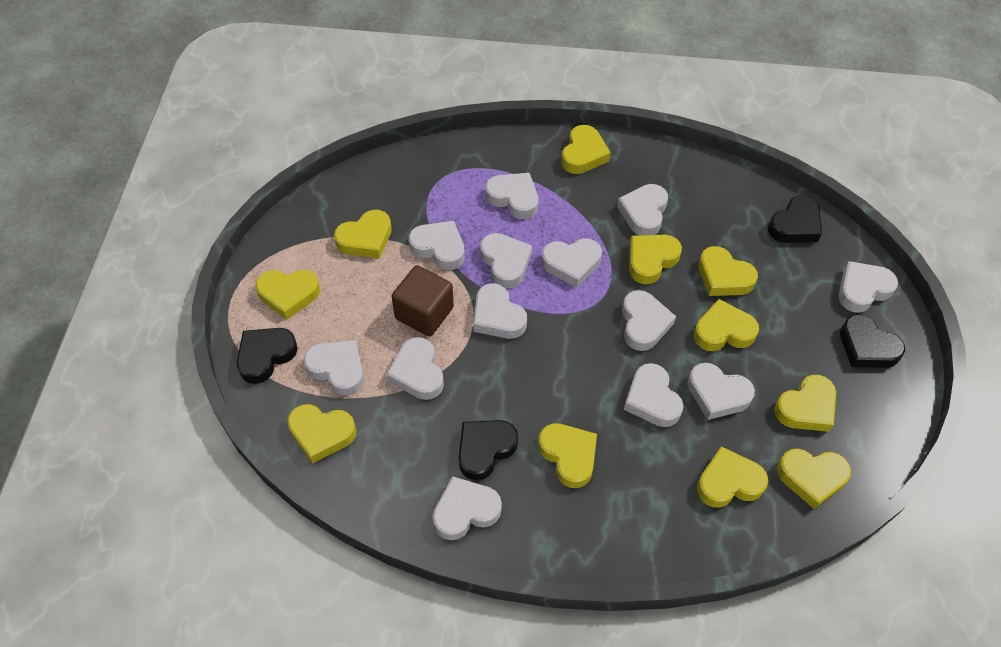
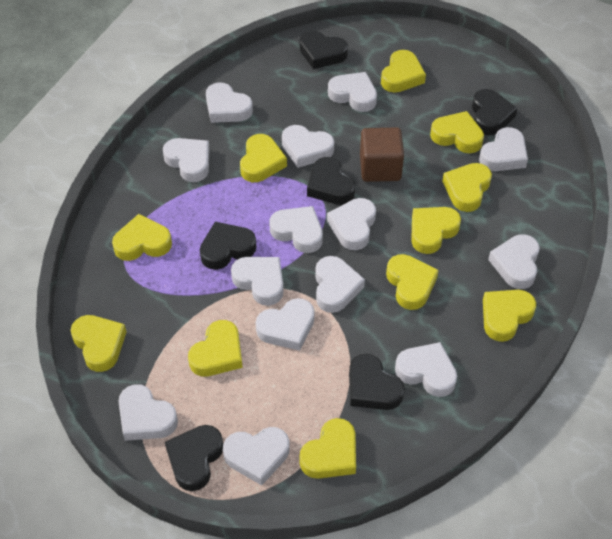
black heart: 4 -> 6
white heart: 13 -> 14

